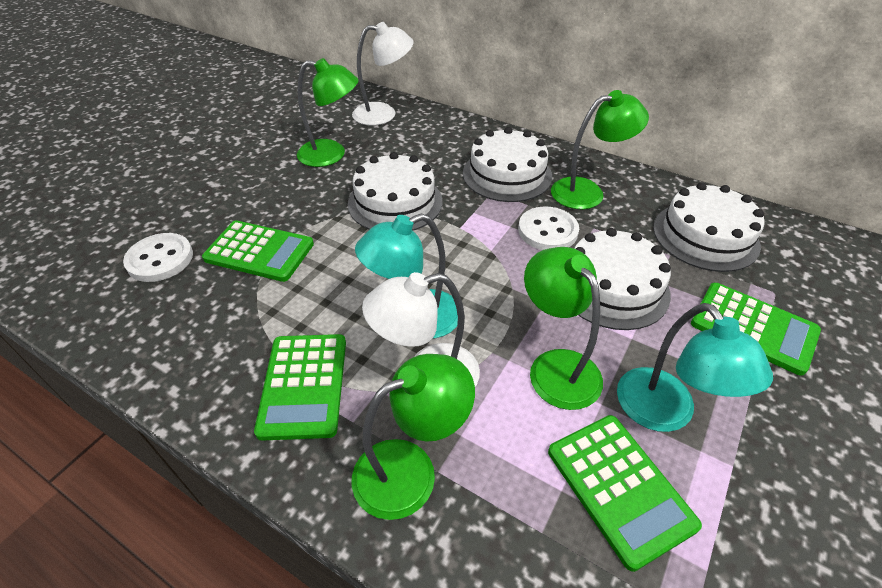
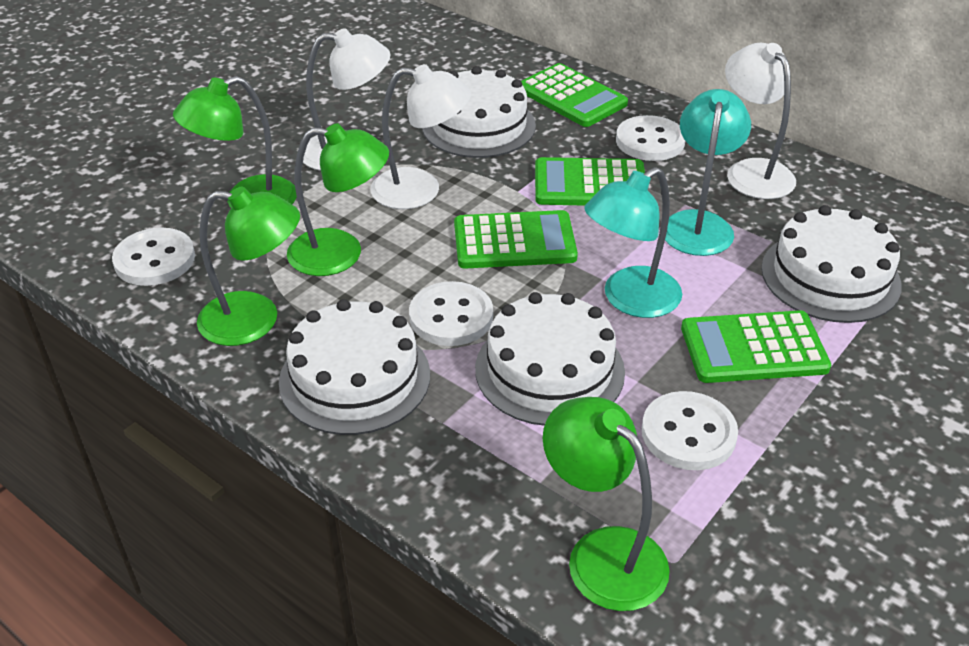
white button: 2 -> 4
white lamp: 2 -> 3

